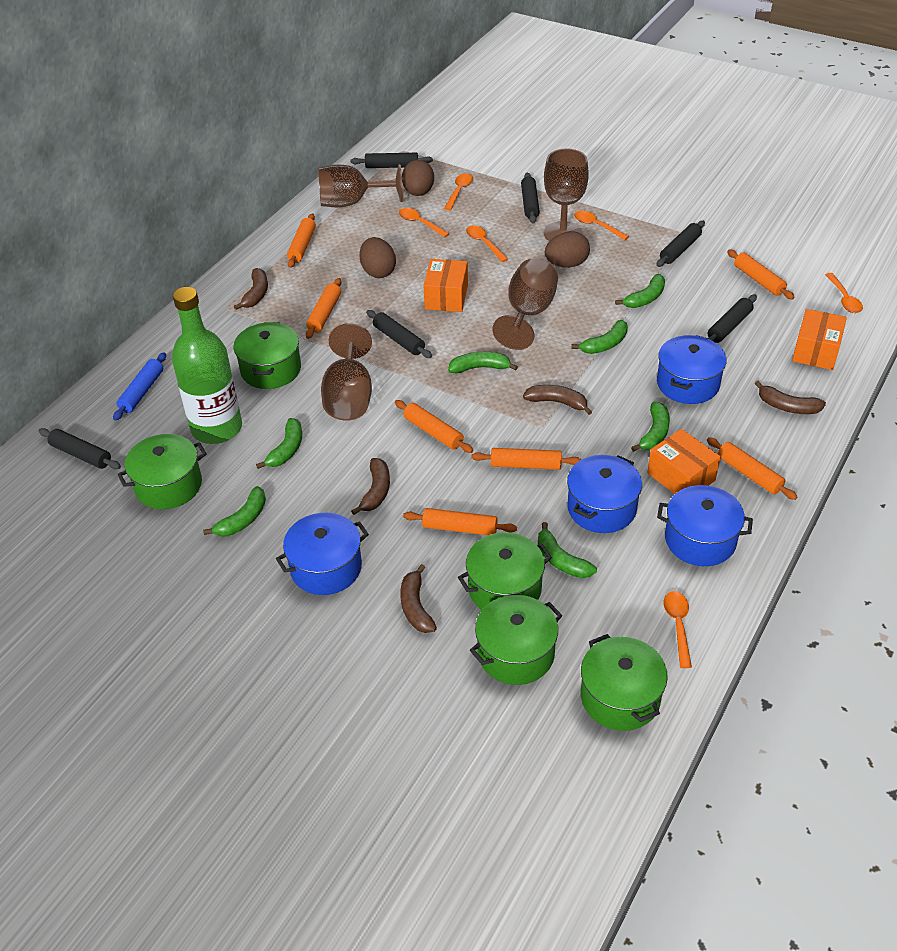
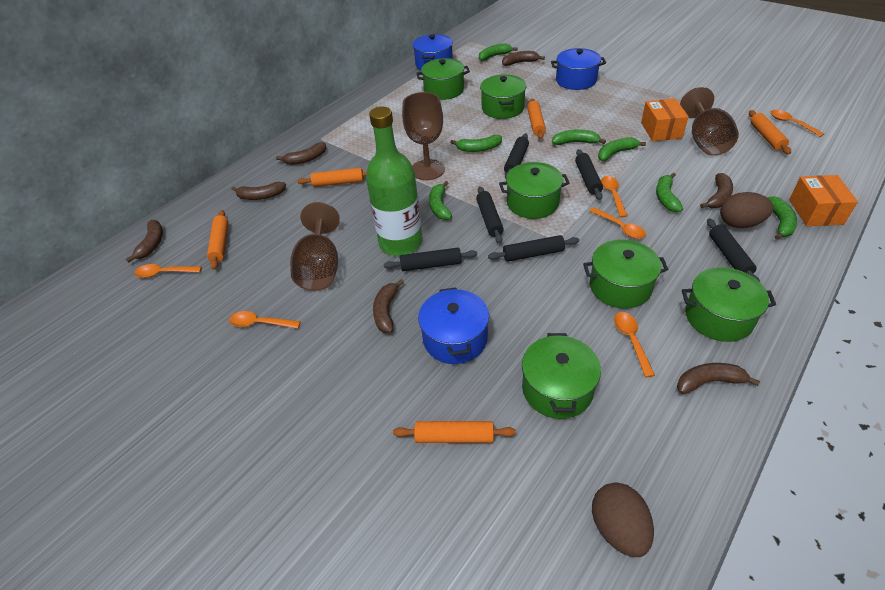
blue pot: 4 -> 3
blue rolling pin: 1 -> 0
brown banana: 5 -> 7
brown egg: 3 -> 2
brown goblet: 4 -> 3
green pot: 5 -> 6
orange box: 3 -> 2
orange rolling pin: 7 -> 5

